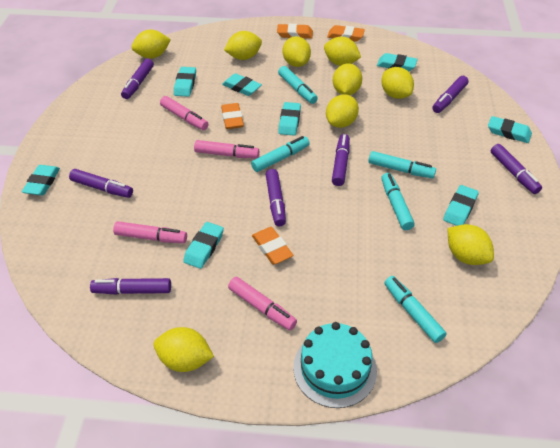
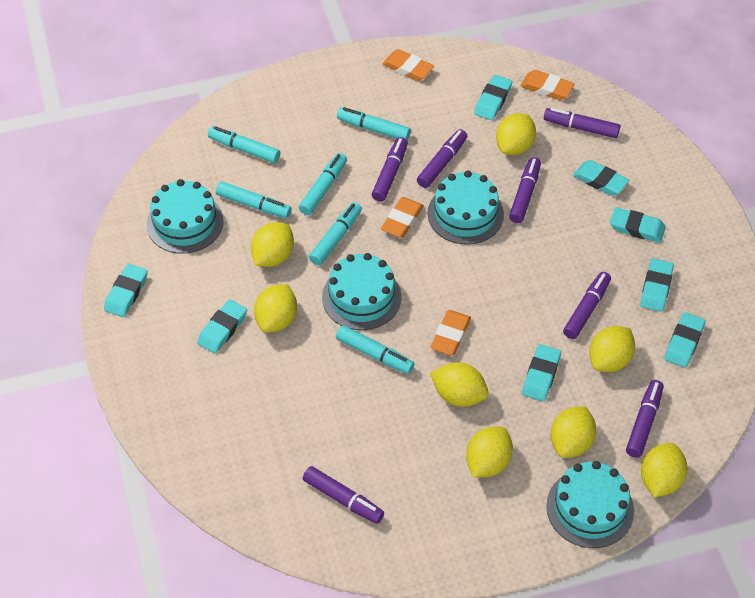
pink marker: 4 -> 0
turquoise cake: 1 -> 4
turquoise marker: 5 -> 6
yellow lemon: 9 -> 8

